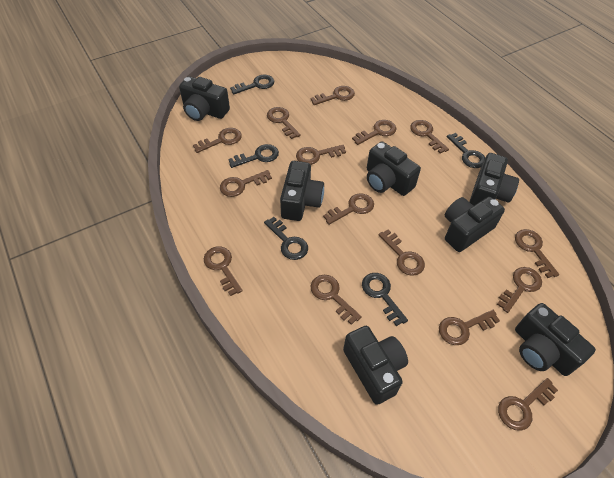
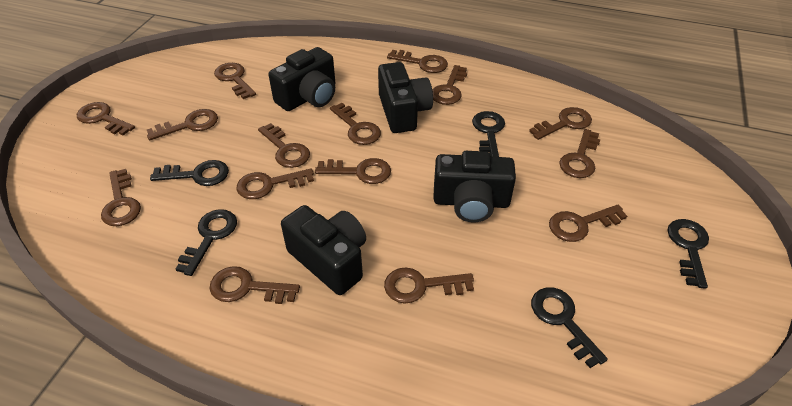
black camera: 7 -> 4

